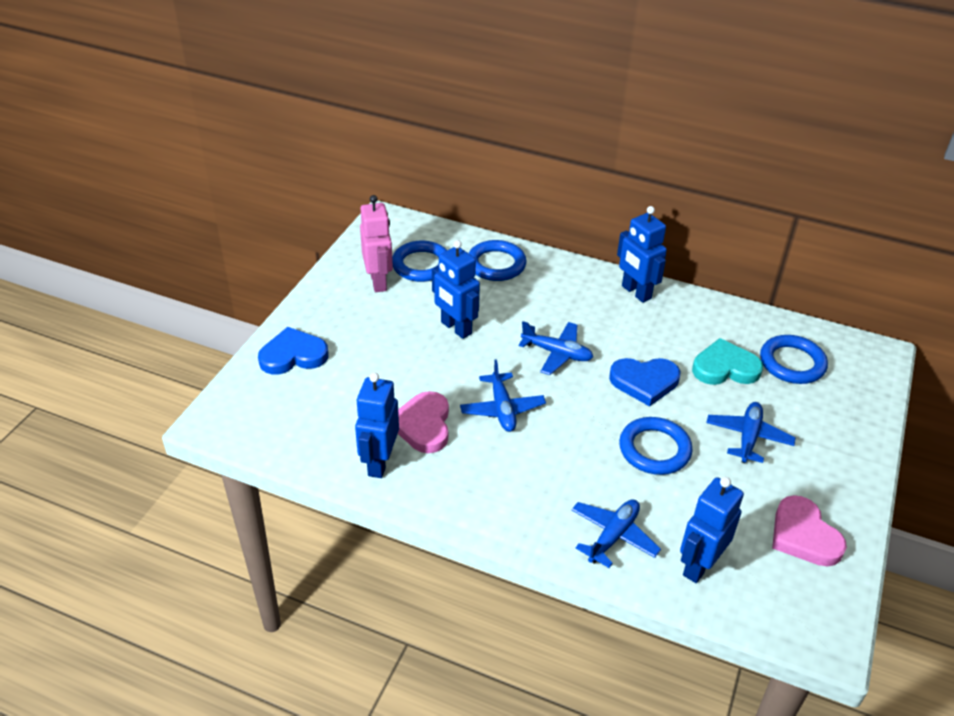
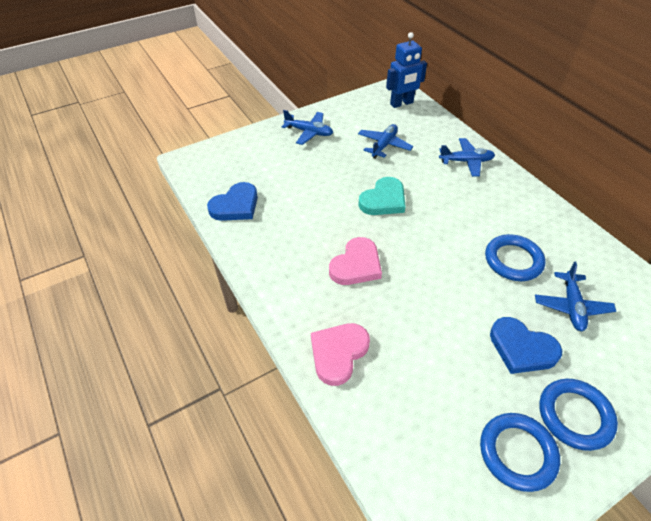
blue ring: 4 -> 3
blue robot: 4 -> 1
pink robot: 1 -> 0

